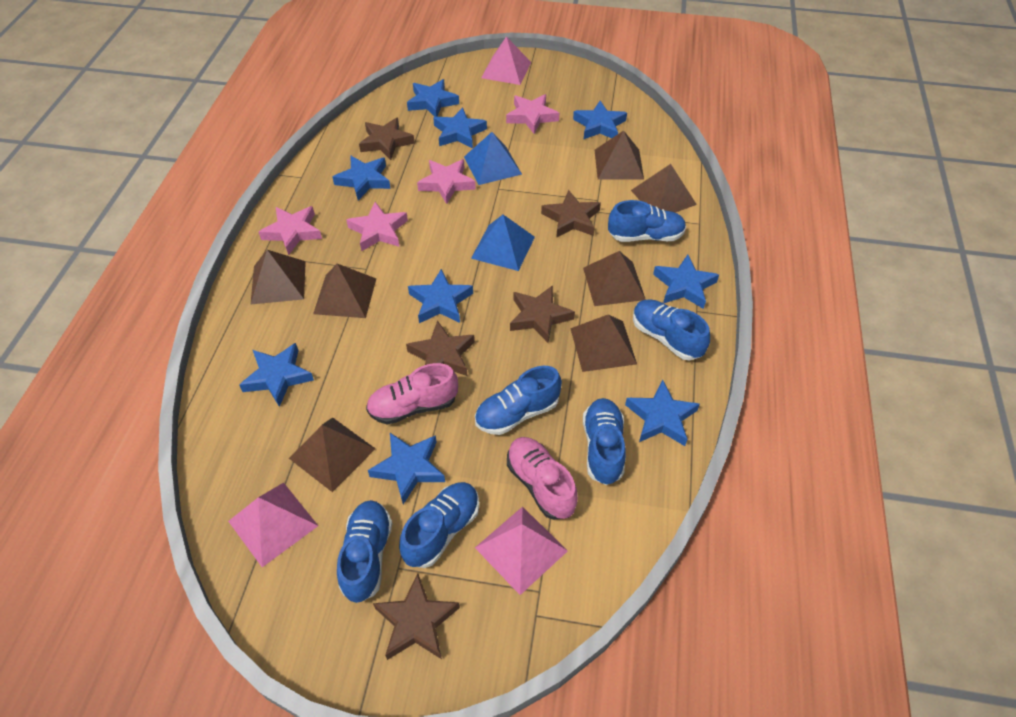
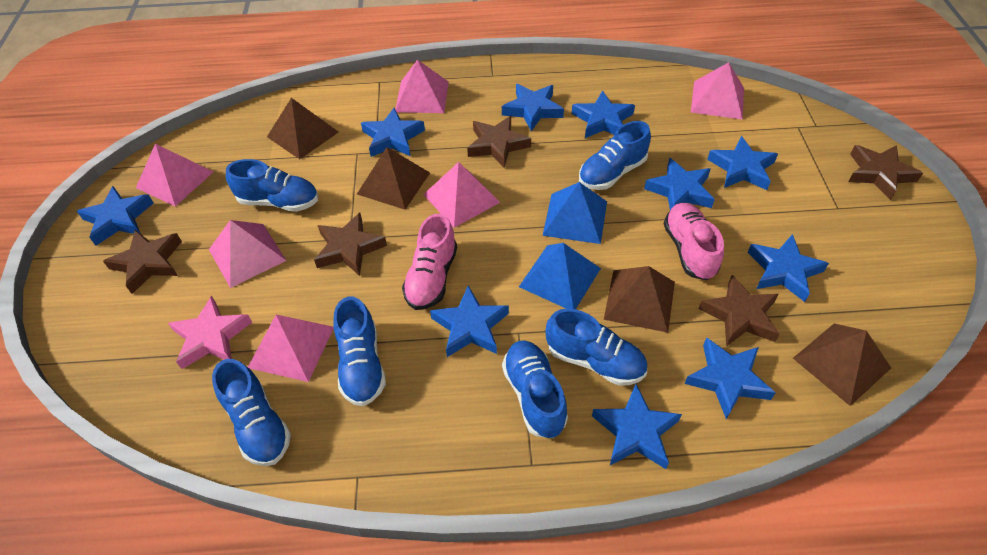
blue star: 9 -> 10
brown pyramid: 7 -> 4
pink pyramid: 3 -> 6
pink star: 4 -> 1

